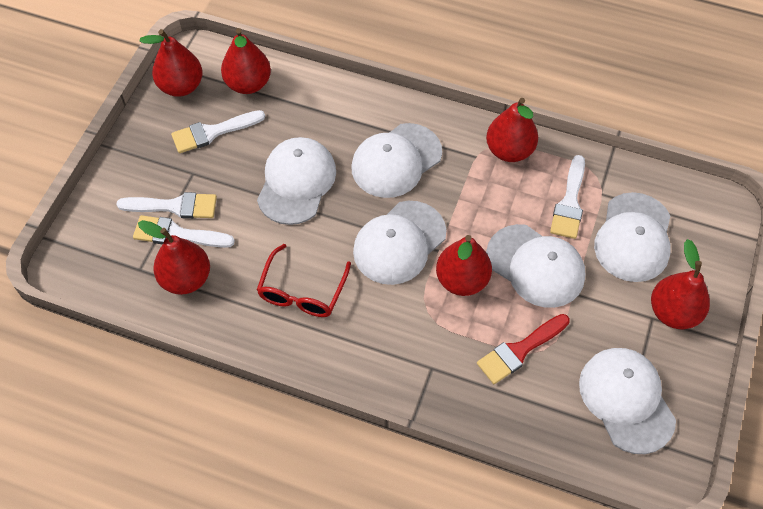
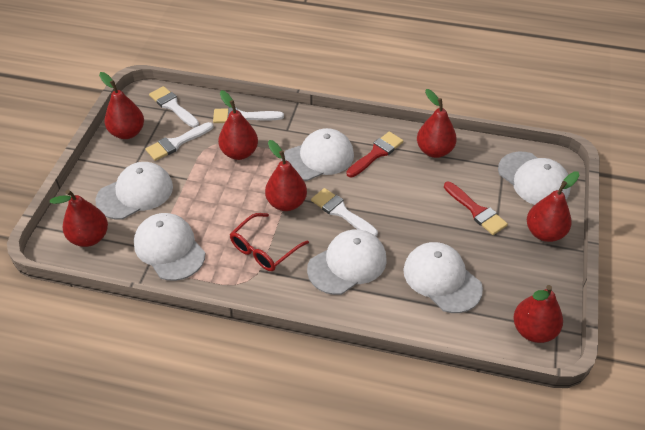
red brush: 1 -> 2
red pear: 6 -> 7

